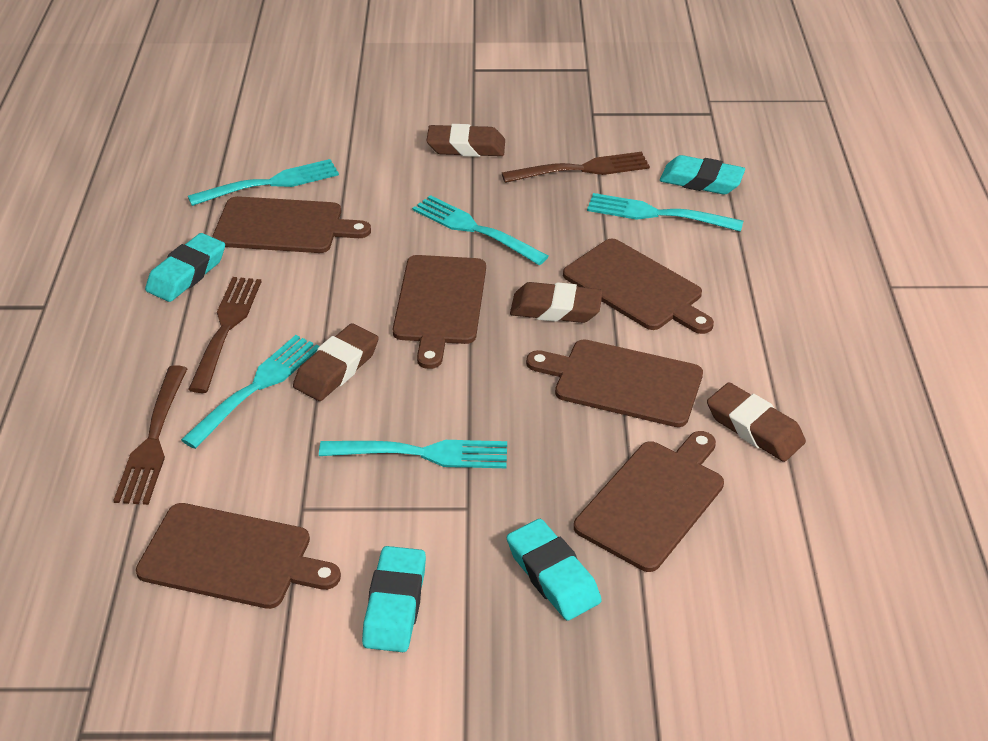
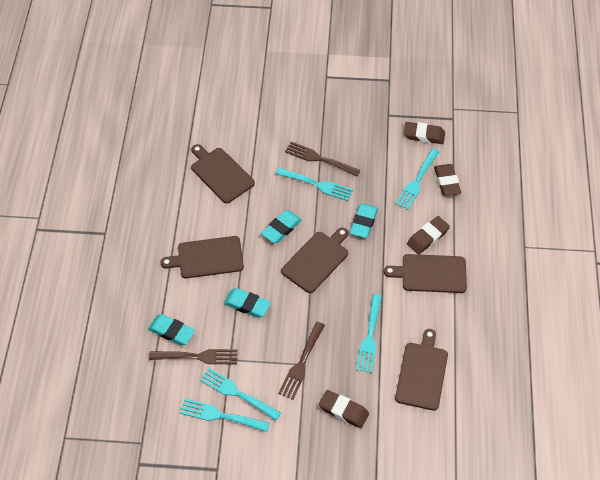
brown cutting board: 6 -> 5

